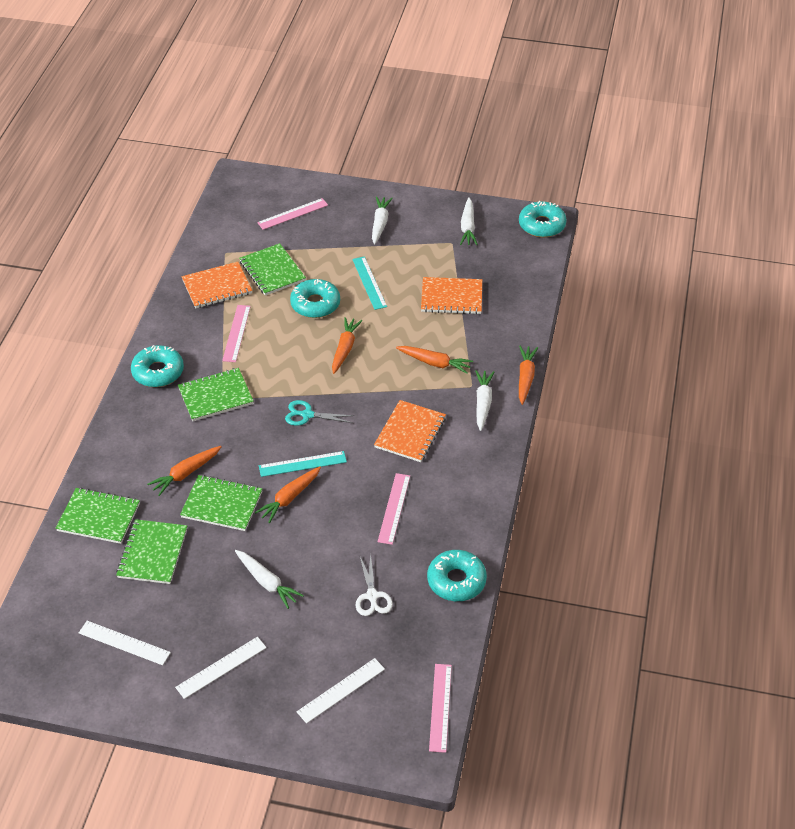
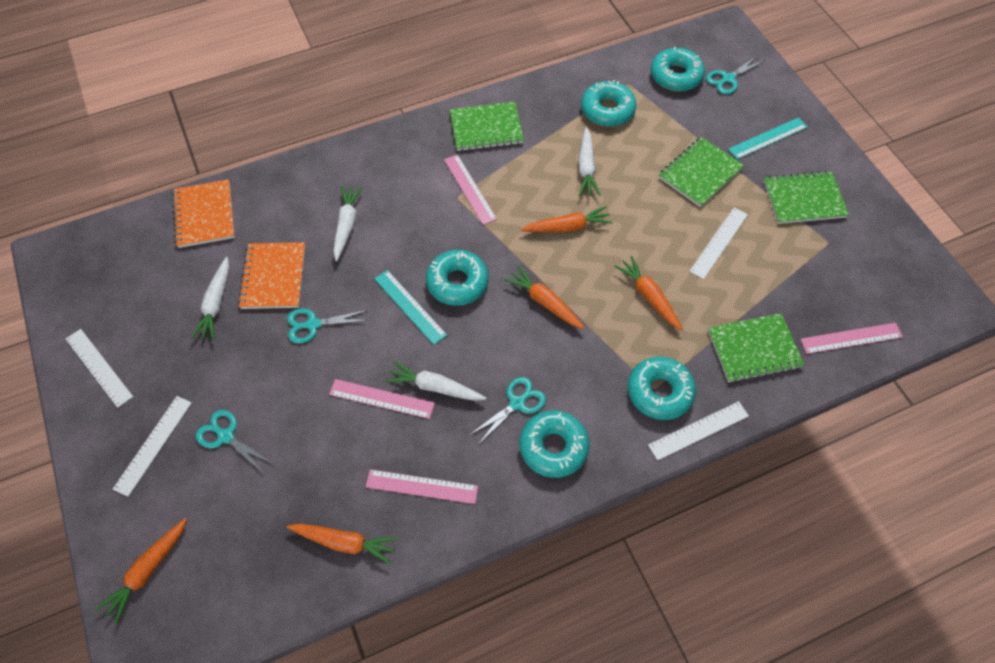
green notebook: 5 -> 4
orange notebook: 3 -> 2
turquoise donut: 4 -> 5
turquoise scissors: 1 -> 4
white ruler: 3 -> 4
white scissors: 1 -> 0

